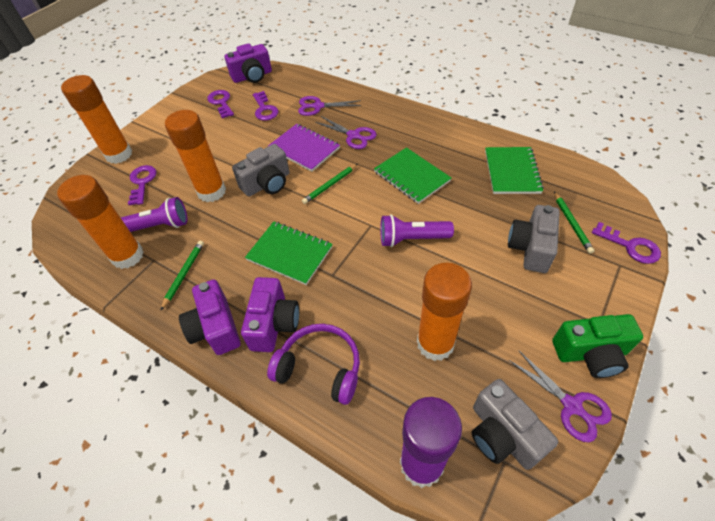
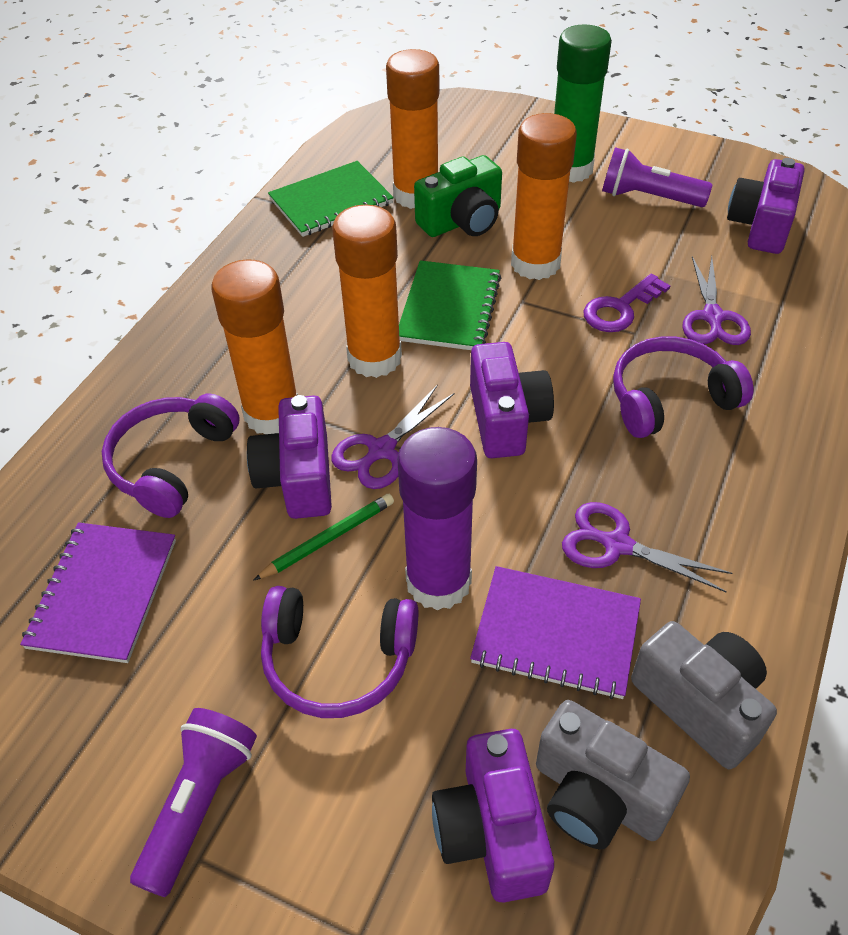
green glue stick: 0 -> 1
green notebook: 3 -> 2
green pencil: 3 -> 1
grey camera: 3 -> 2
purple camera: 3 -> 4
purple headphones: 1 -> 3
purple key: 4 -> 1
purple notebook: 1 -> 2

